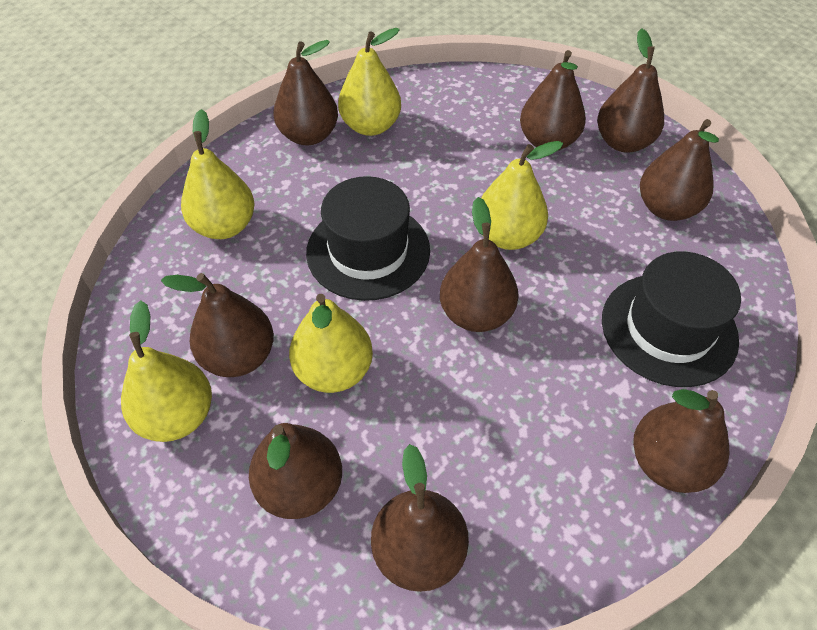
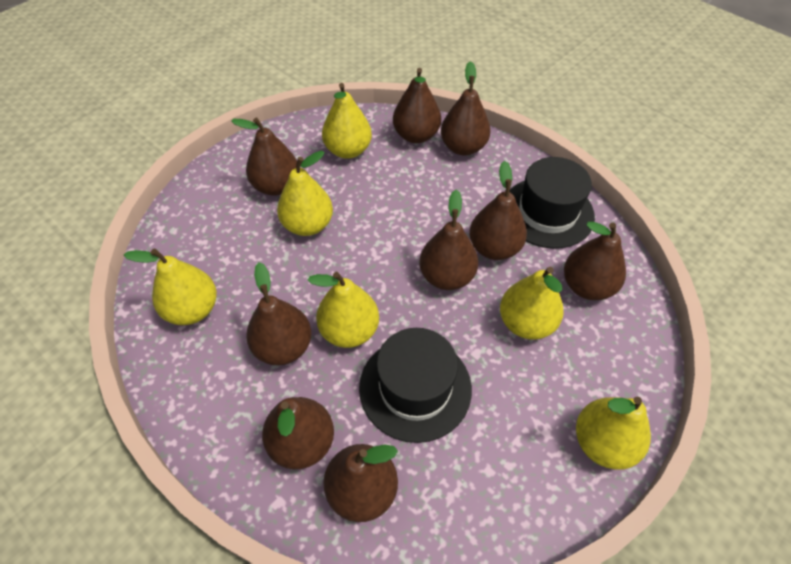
yellow pear: 5 -> 6

